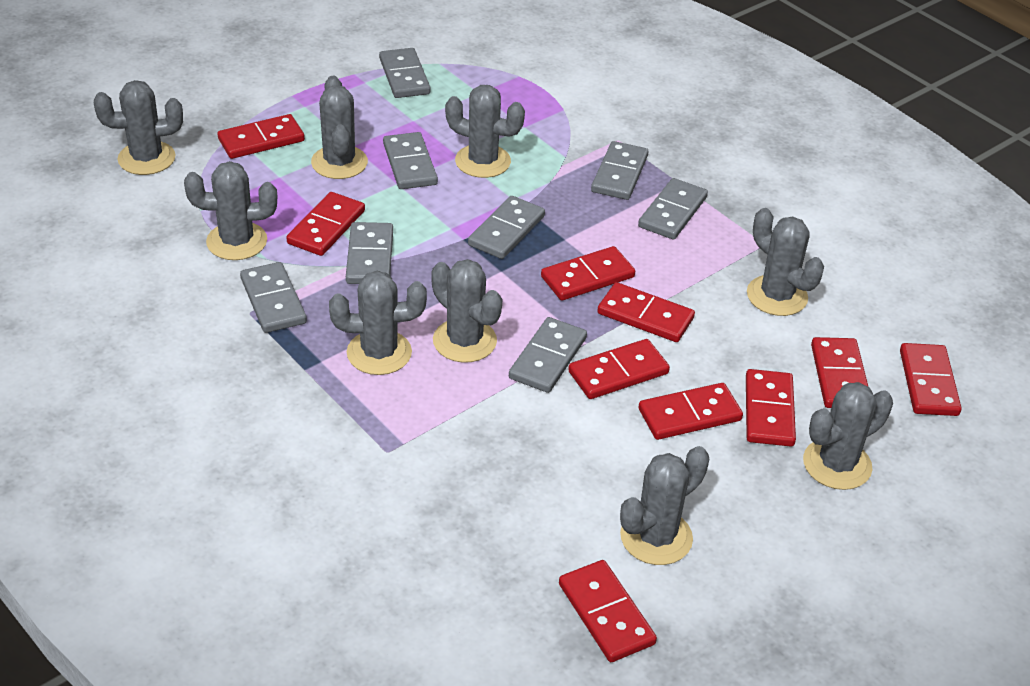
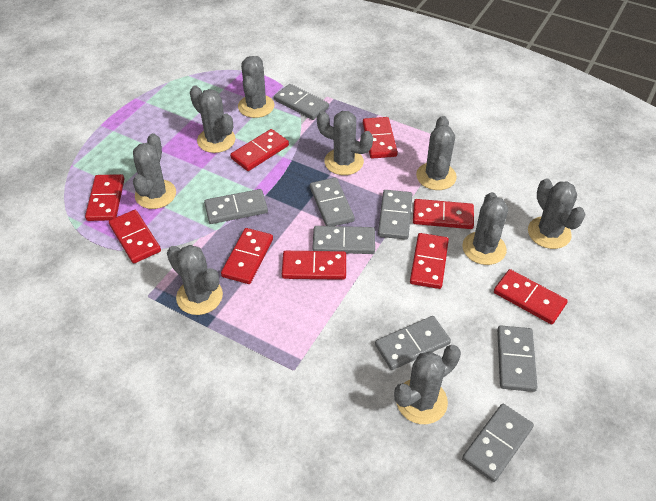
red domino: 10 -> 9

